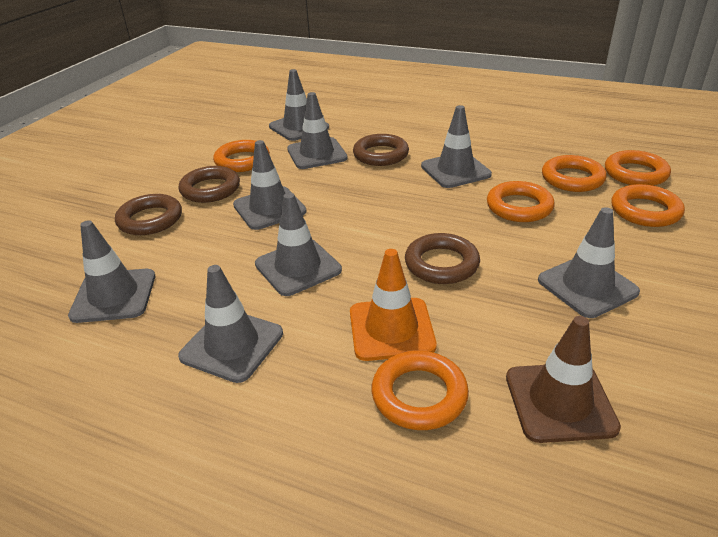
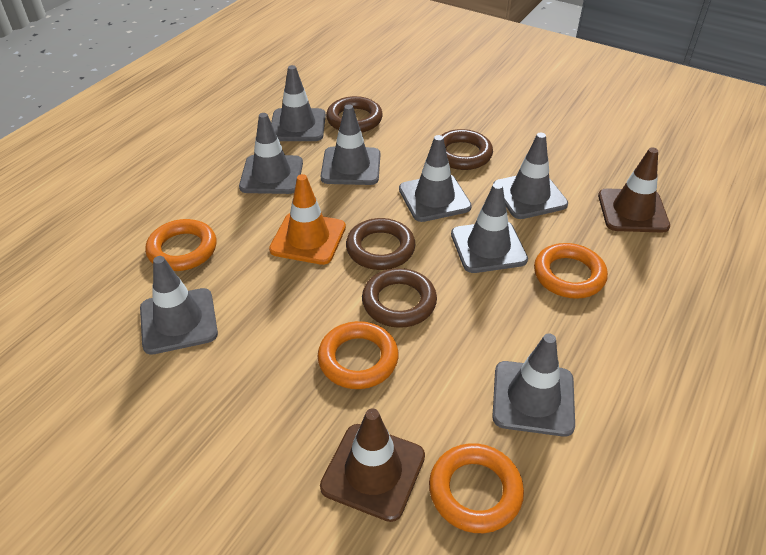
brown traffic cone: 1 -> 2
orange ring: 6 -> 4

